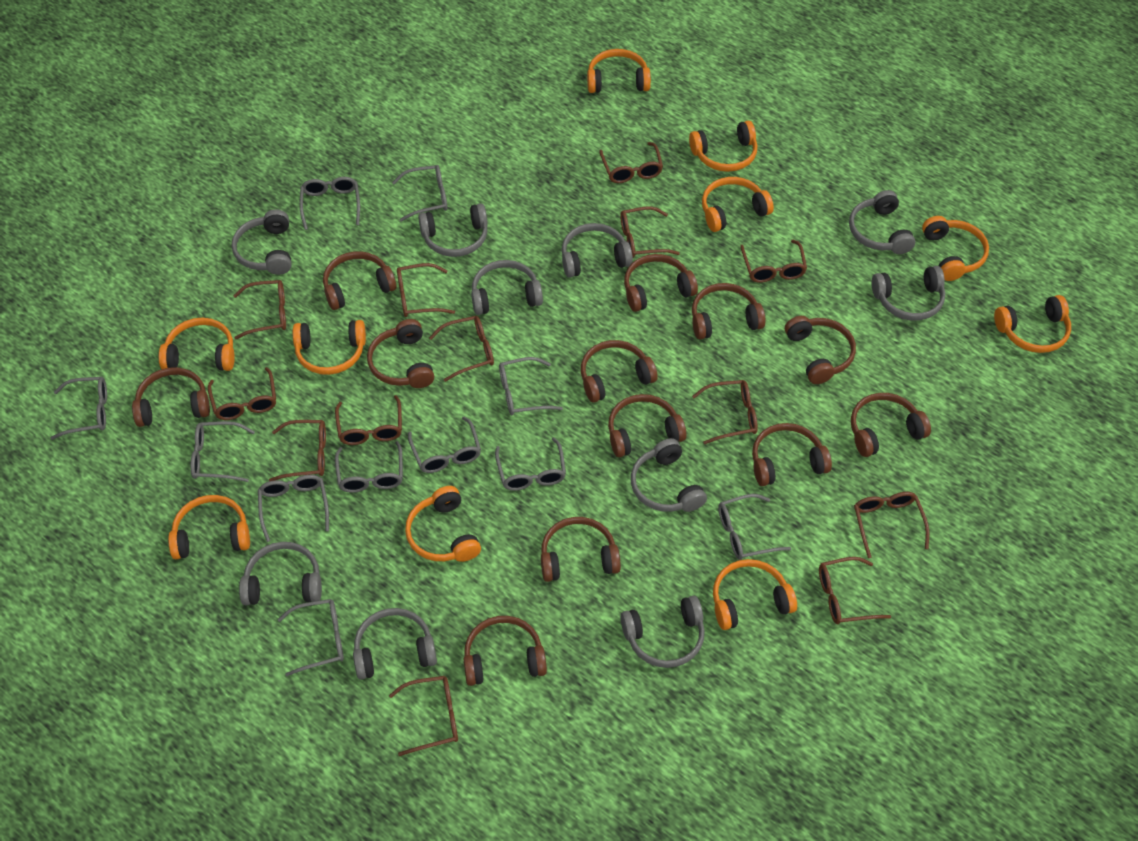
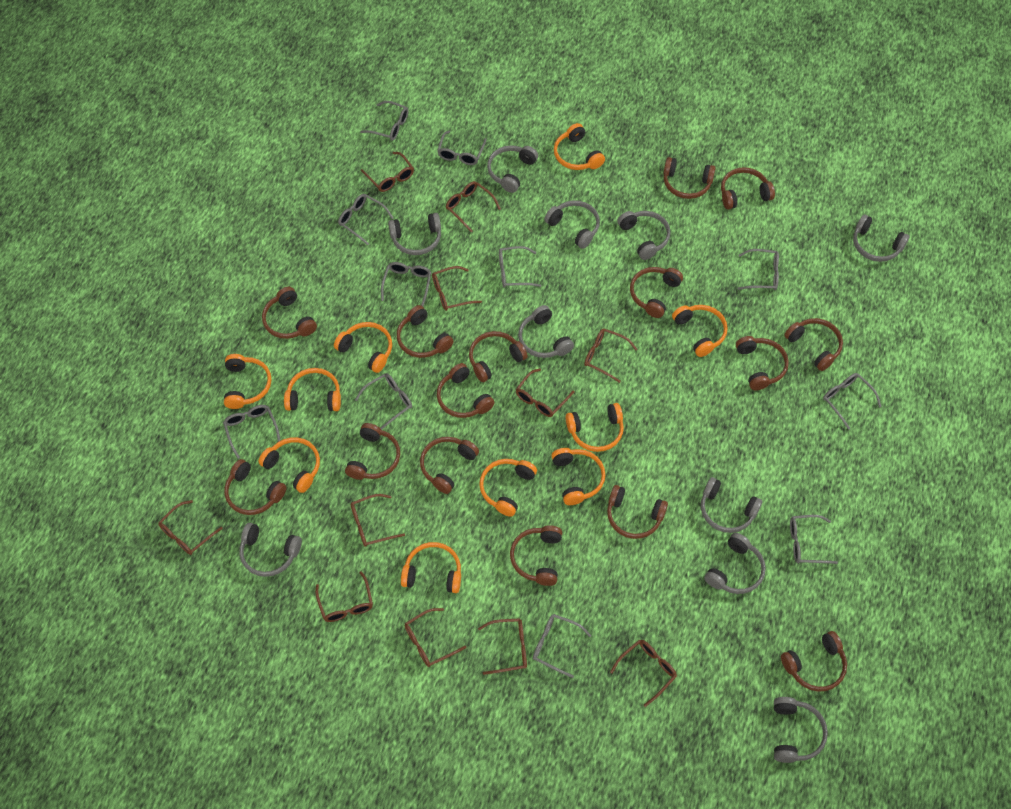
brown glasses: 13 -> 11
brown headphones: 12 -> 15

